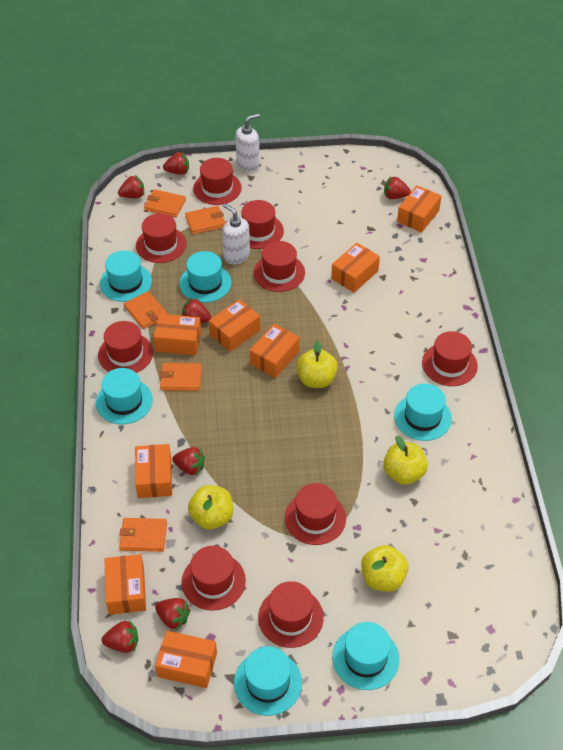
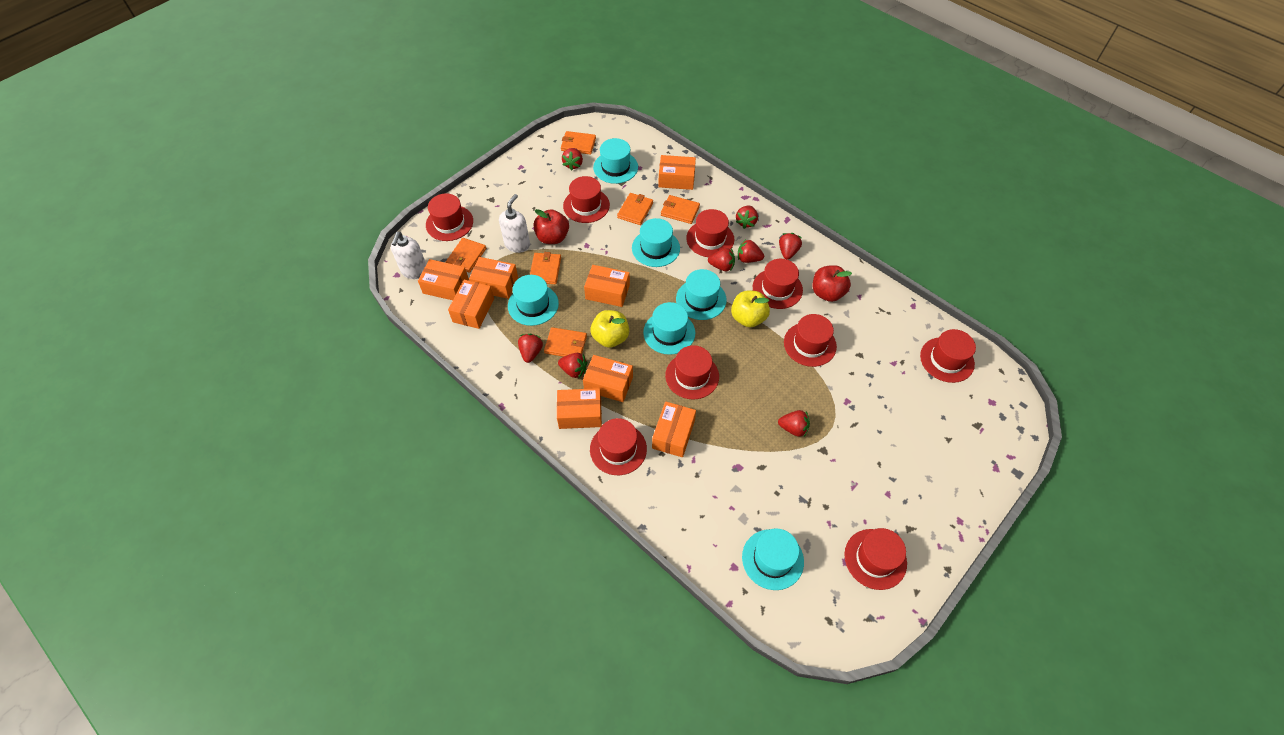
orange wallet: 5 -> 6
red apple: 0 -> 2
red strawberry: 7 -> 8
yellow apple: 4 -> 2

